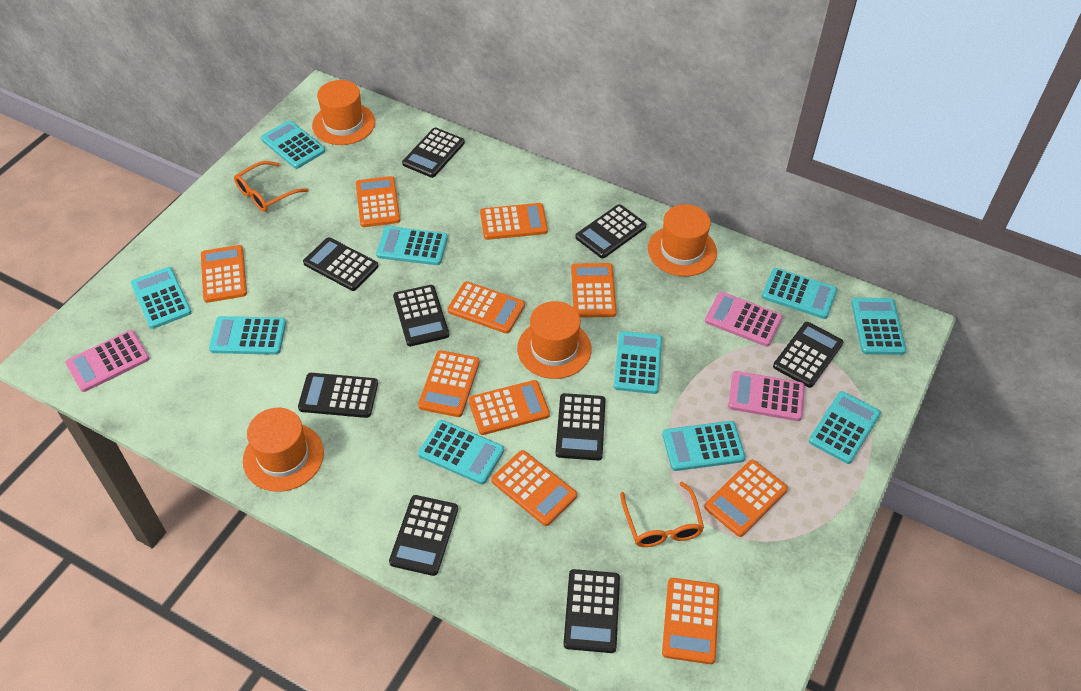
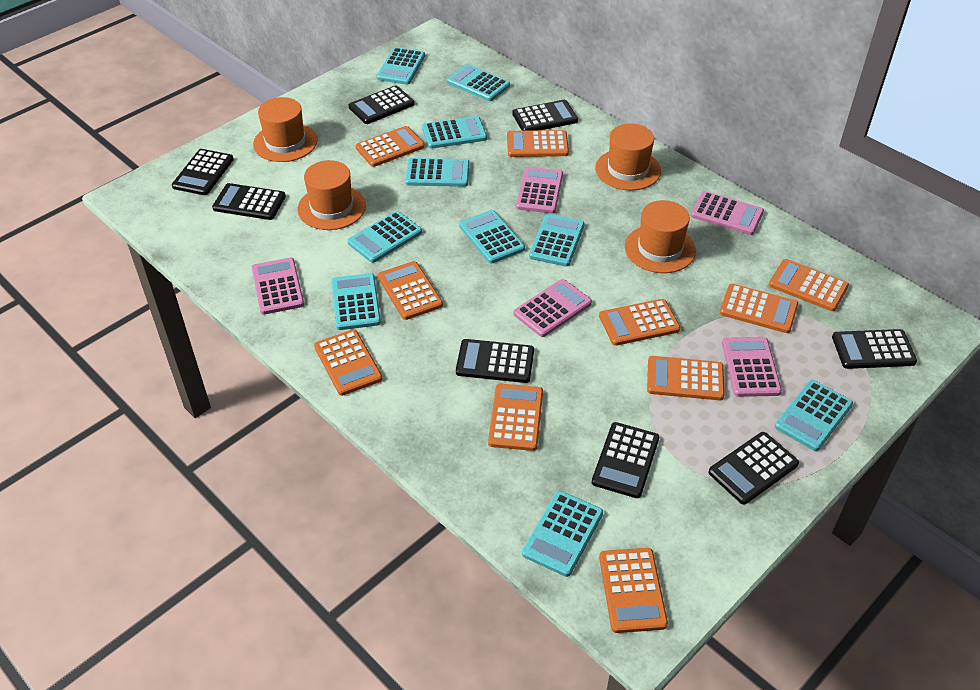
black calculator: 9 -> 8
orange glasses: 2 -> 0
pink calculator: 3 -> 5

